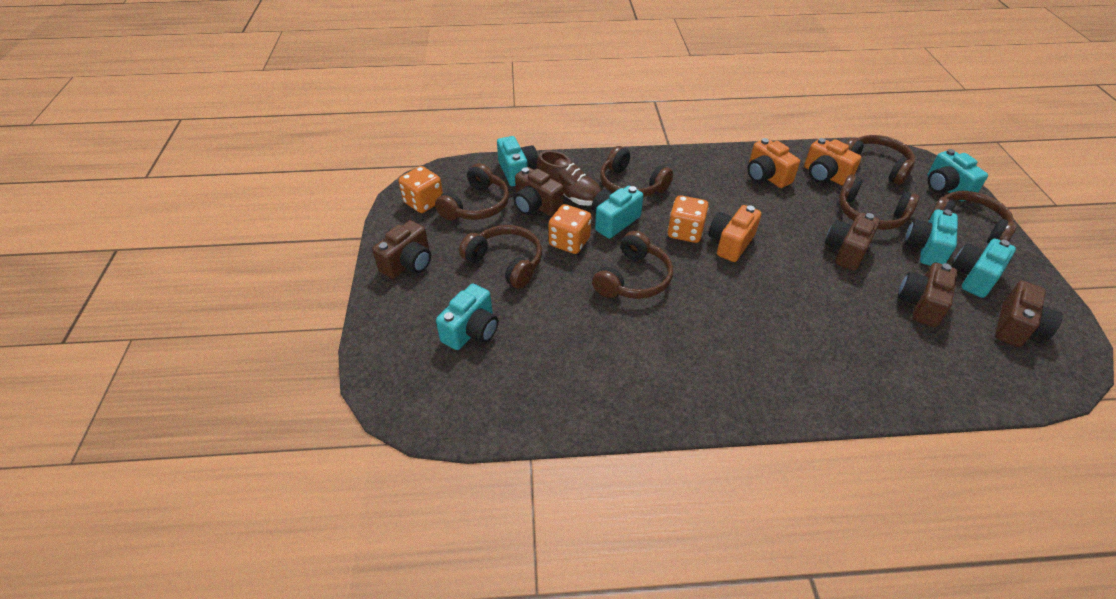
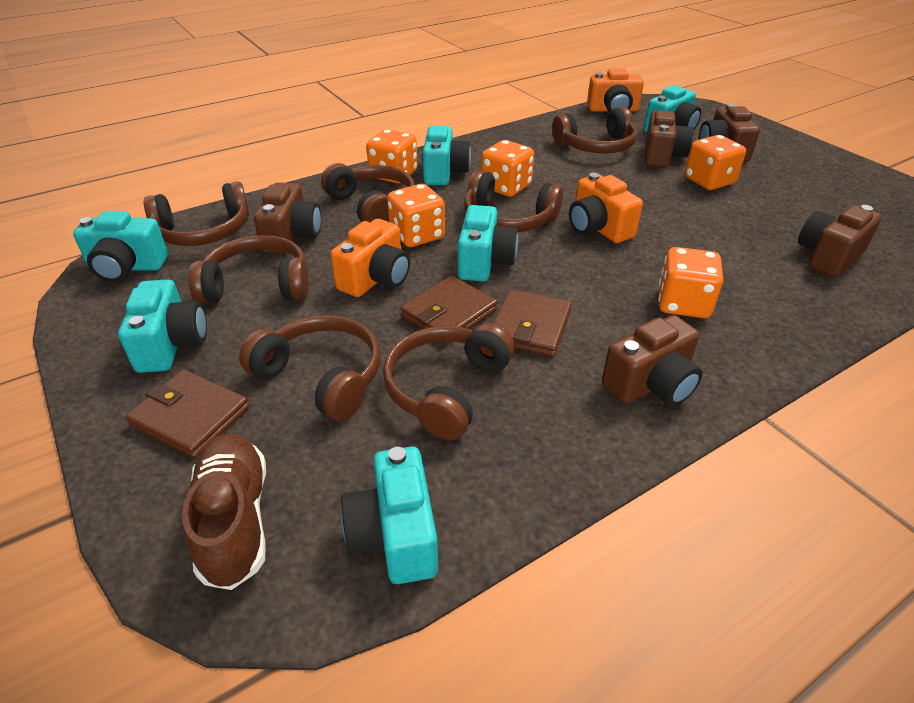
brown wallet: 0 -> 3
orange dice: 3 -> 5

